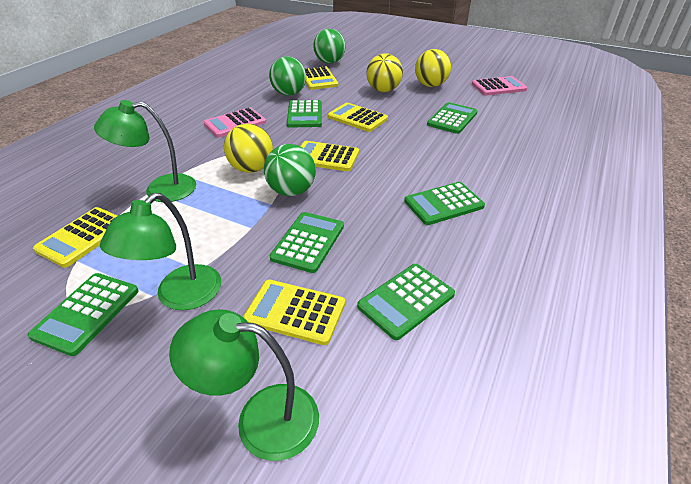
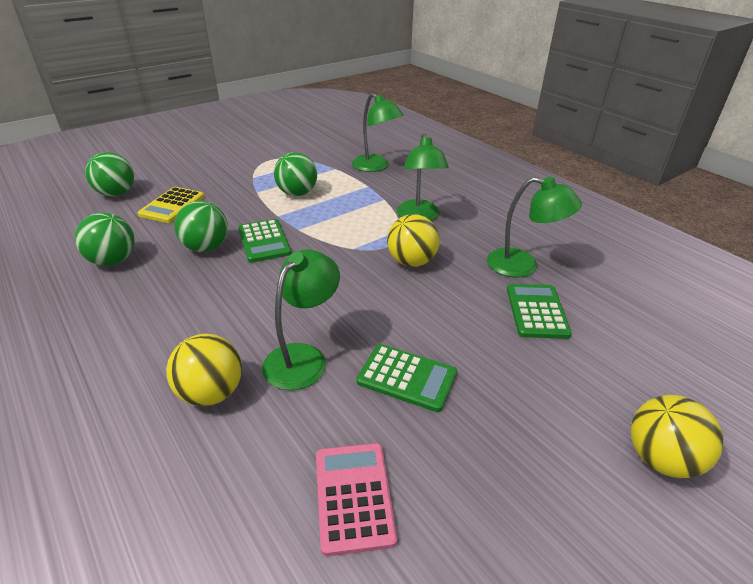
green ball: 3 -> 4
green calculator: 6 -> 3
green lamp: 3 -> 4
pink calculator: 2 -> 1
yellow calculator: 5 -> 1

